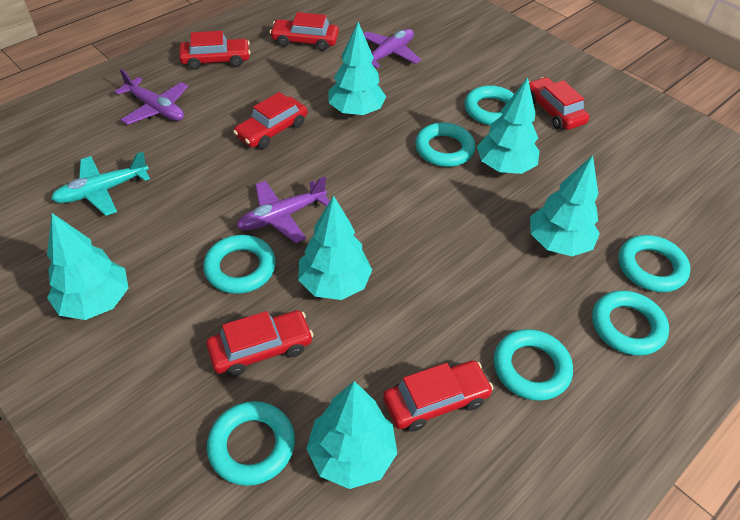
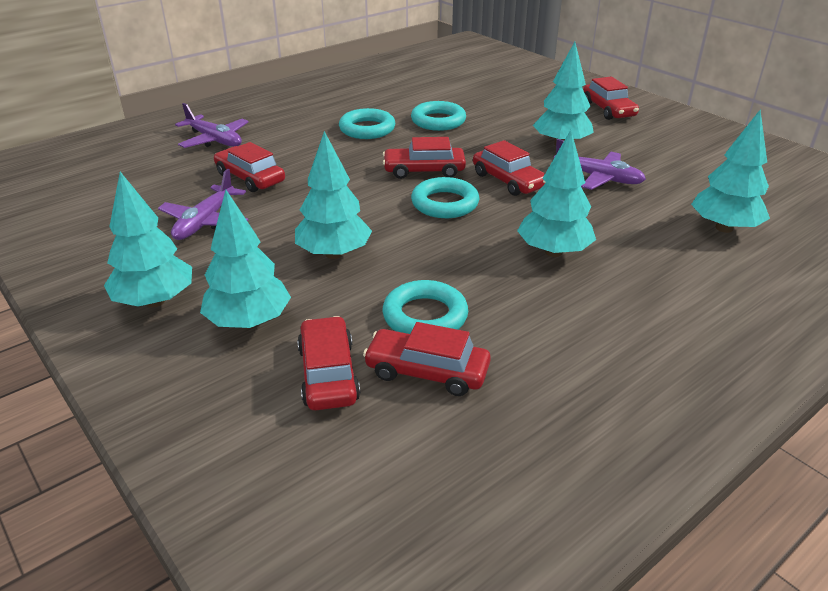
turquoise plane: 1 -> 0
turquoise ring: 7 -> 4

